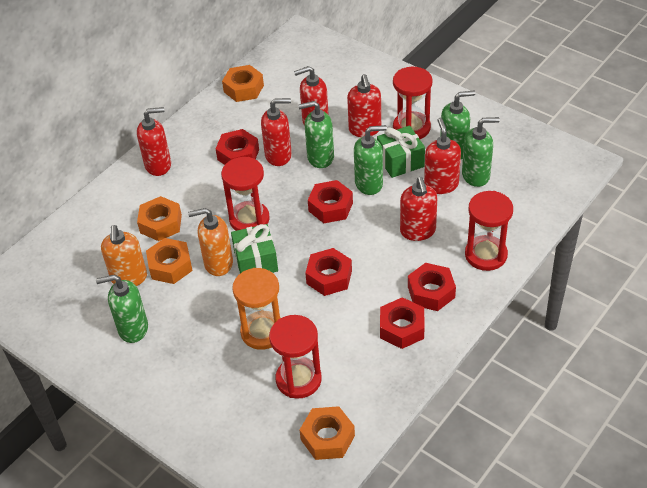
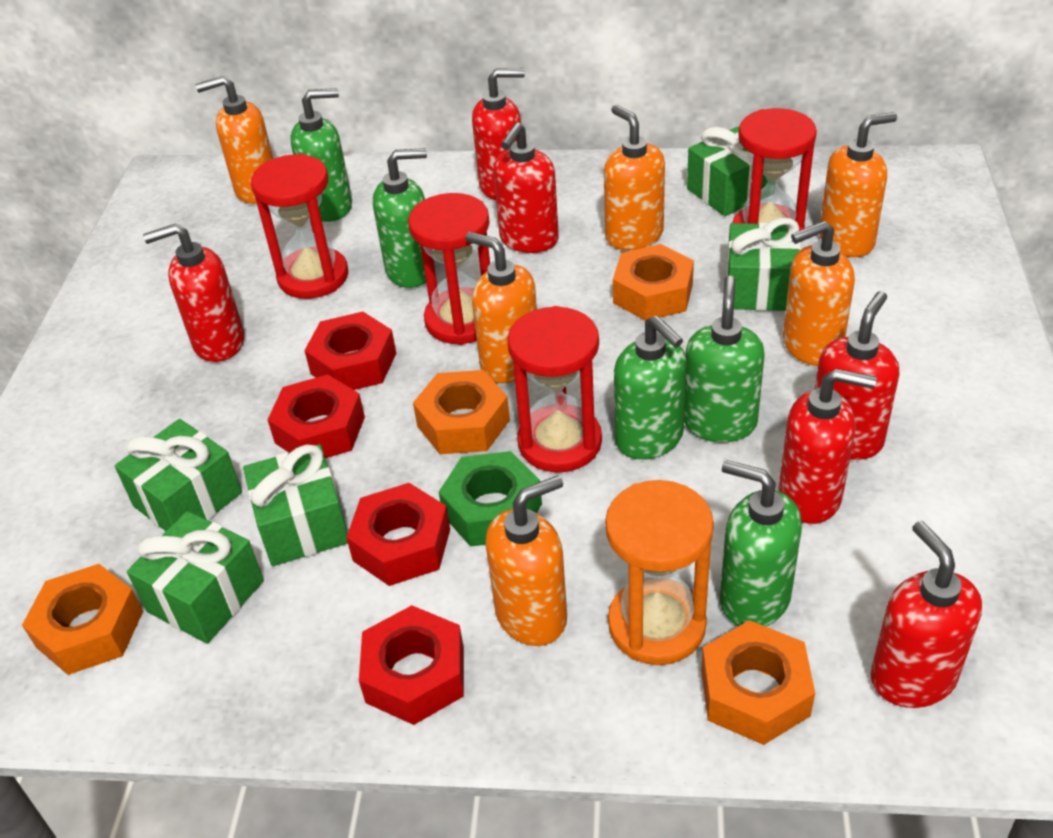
green gift: 2 -> 5
green nut: 0 -> 1
orange soap dispenser: 2 -> 6
red nut: 5 -> 4

